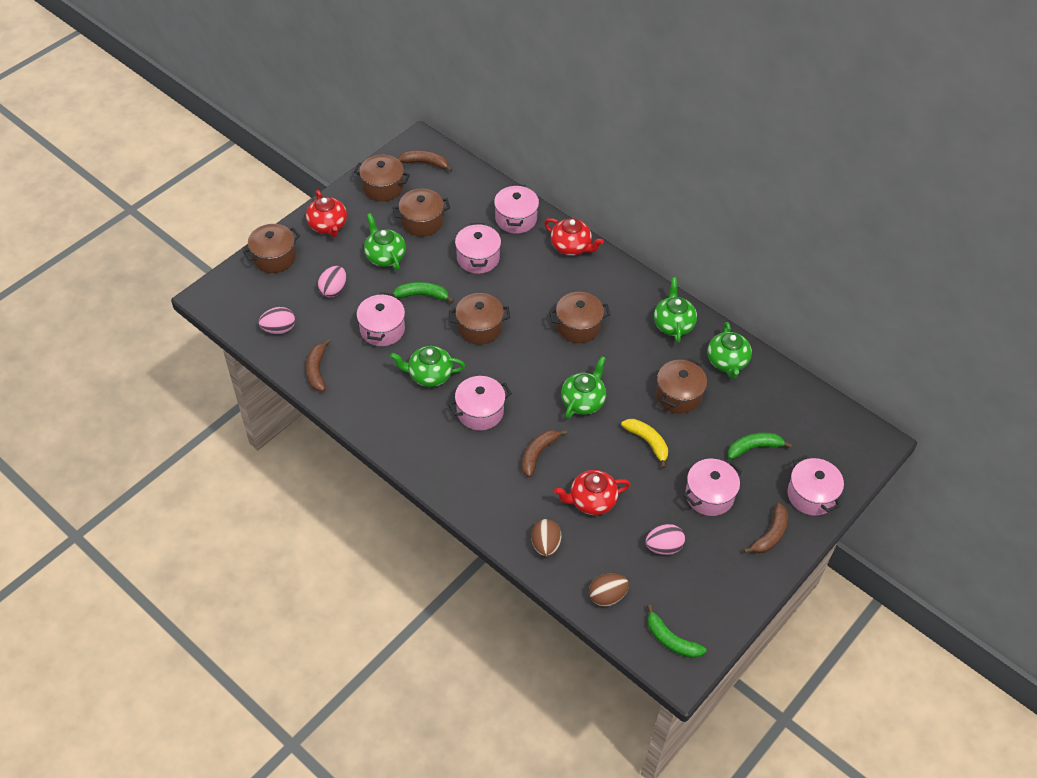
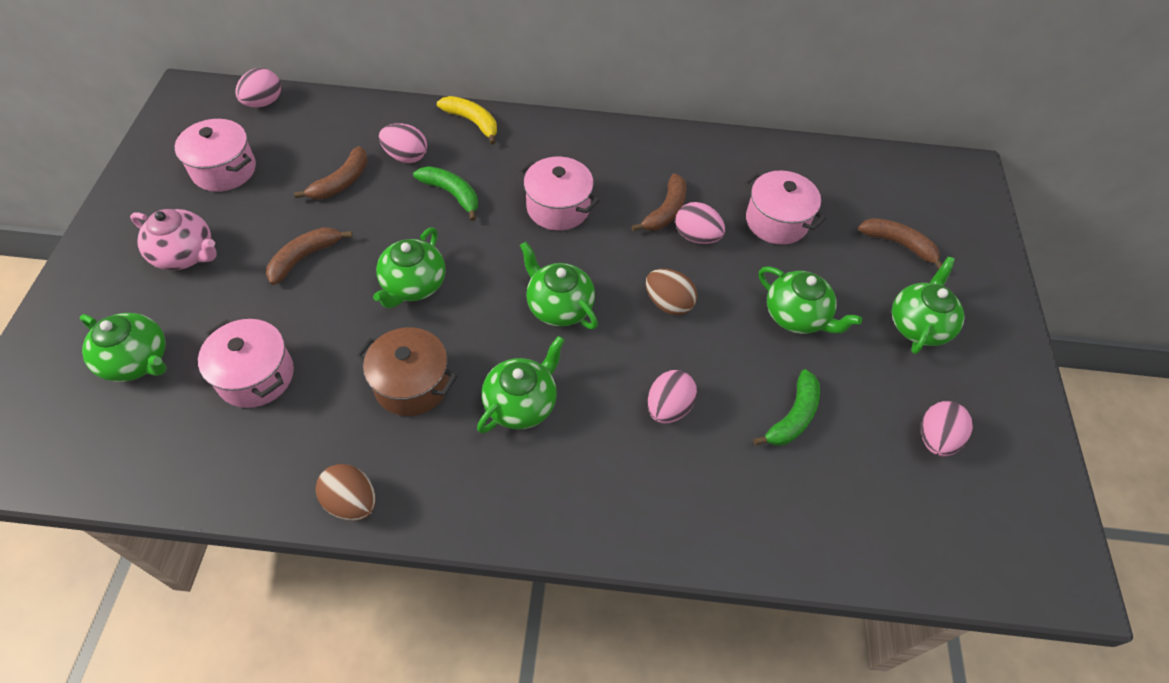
brown pot: 6 -> 1
green banana: 3 -> 2
green teapot: 5 -> 6
pink egg: 3 -> 5
pink pot: 6 -> 4
pink teapot: 0 -> 1
red teapot: 3 -> 0

